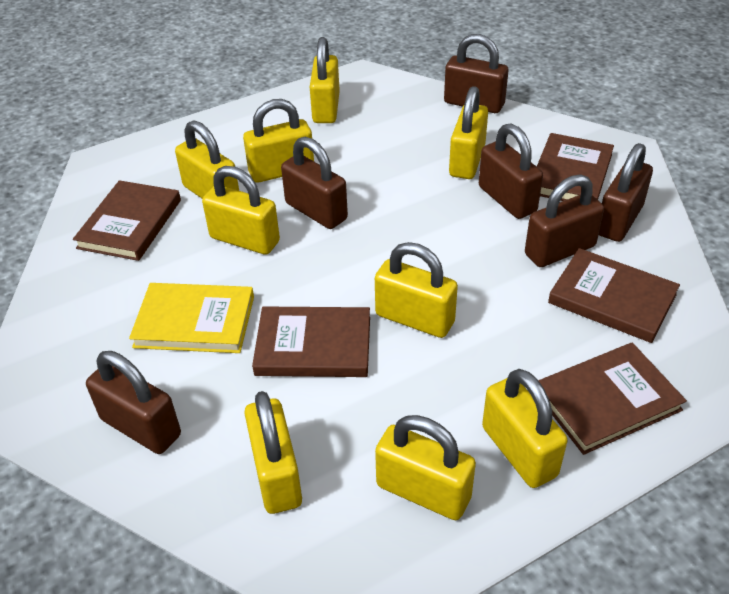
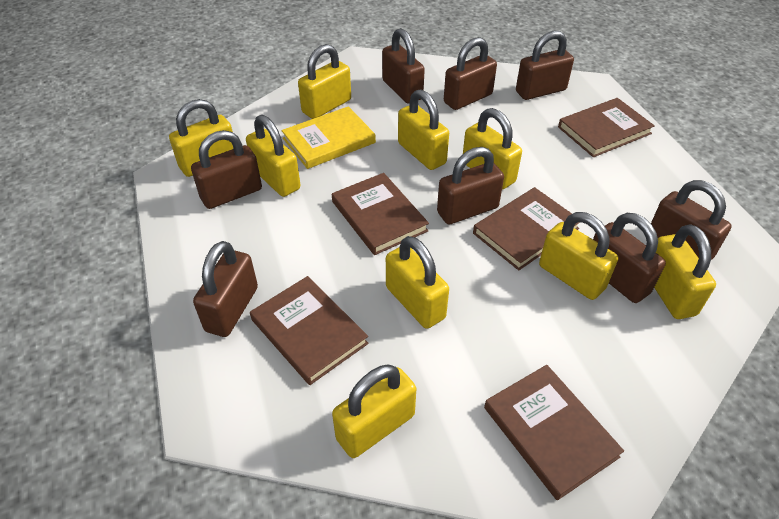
brown padlock: 6 -> 8

